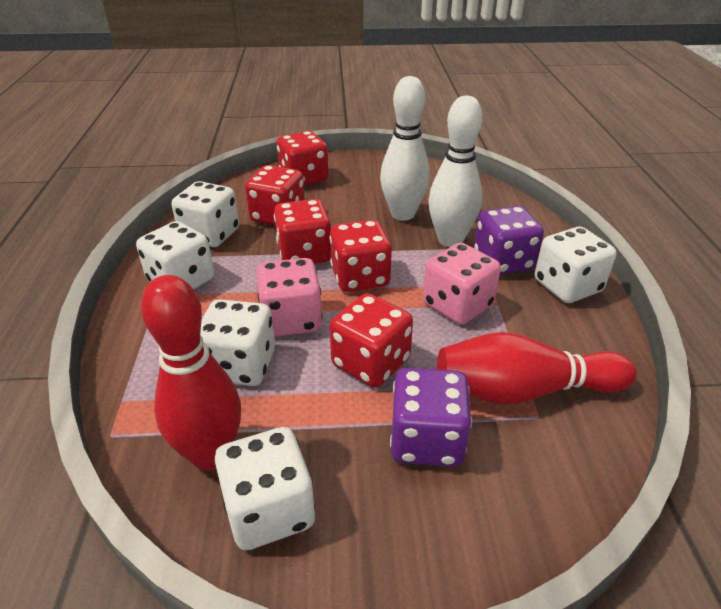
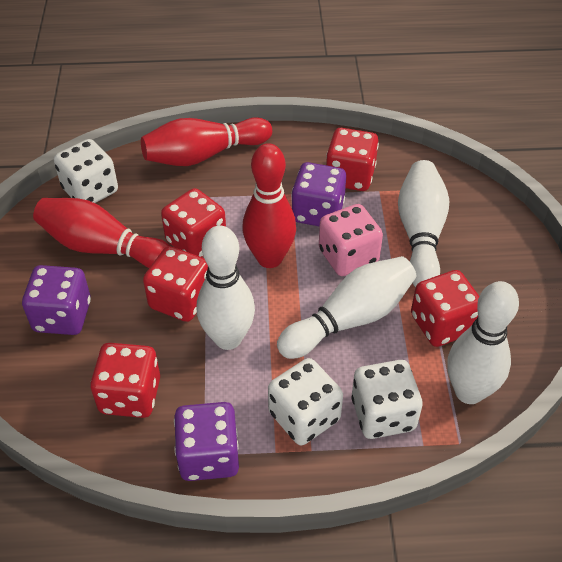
pink dice: 2 -> 1
purple dice: 2 -> 3
red bowling pin: 2 -> 3
white bowling pin: 2 -> 4
white dice: 5 -> 3

